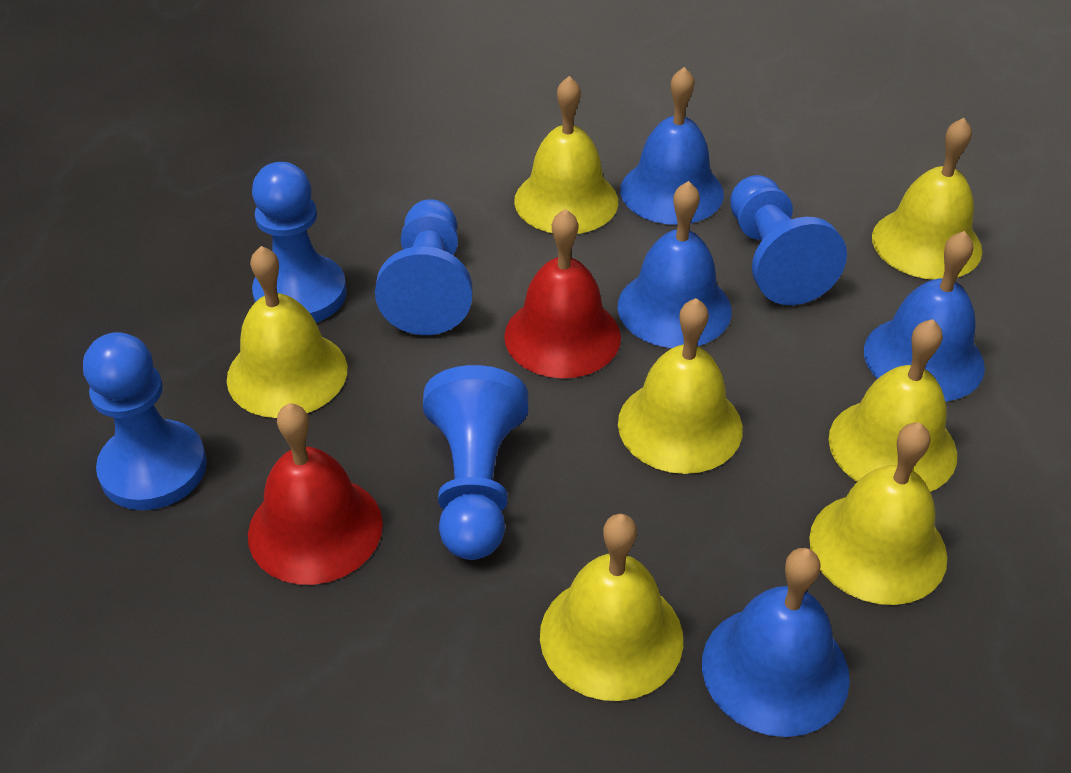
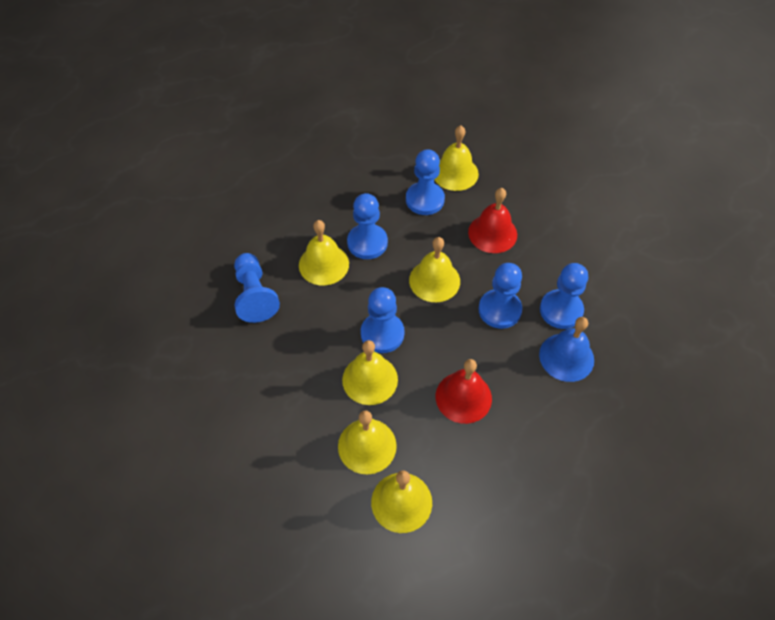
blue bell: 4 -> 1
blue pawn: 5 -> 6
yellow bell: 7 -> 6

